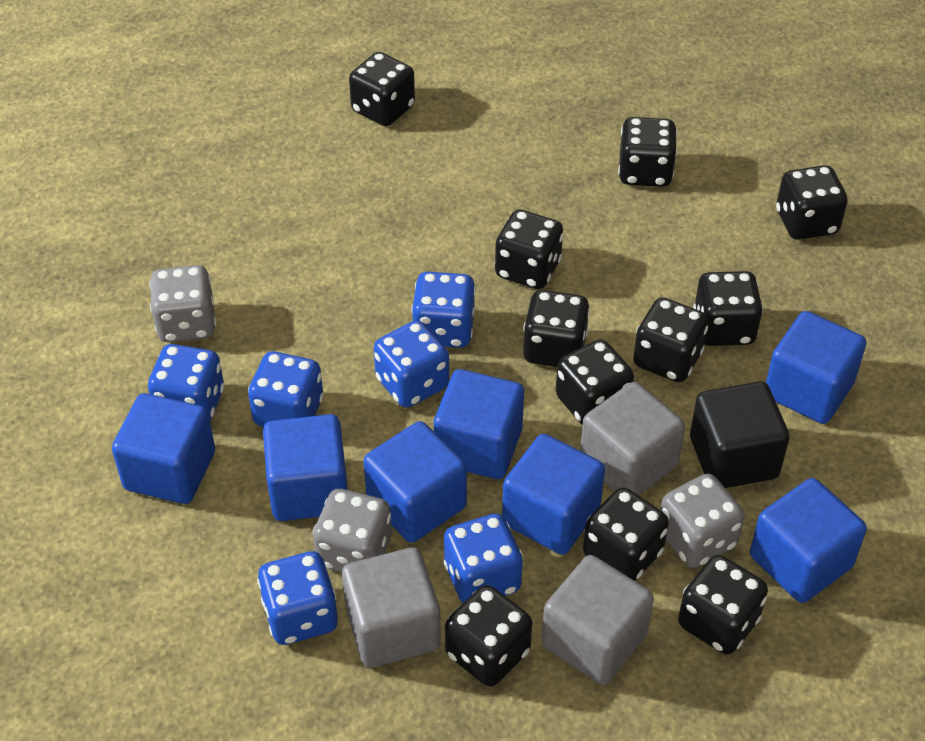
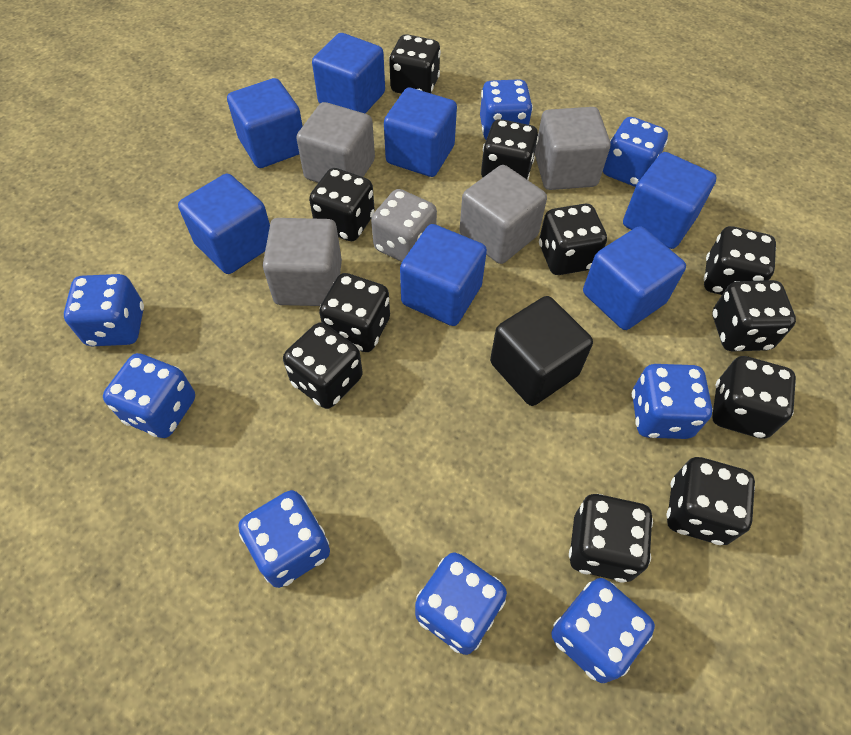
blue dice: 6 -> 8
grey cube: 3 -> 4
grey dice: 3 -> 1

